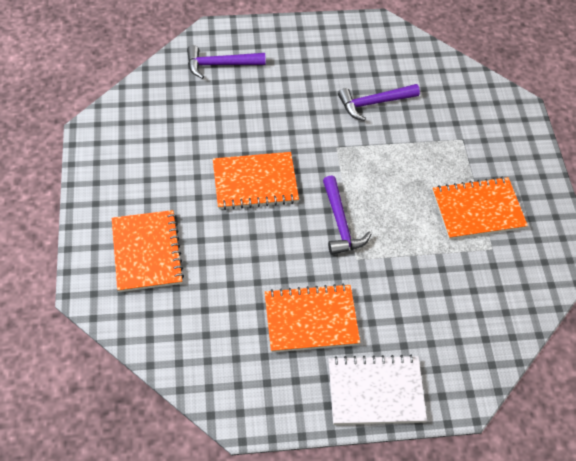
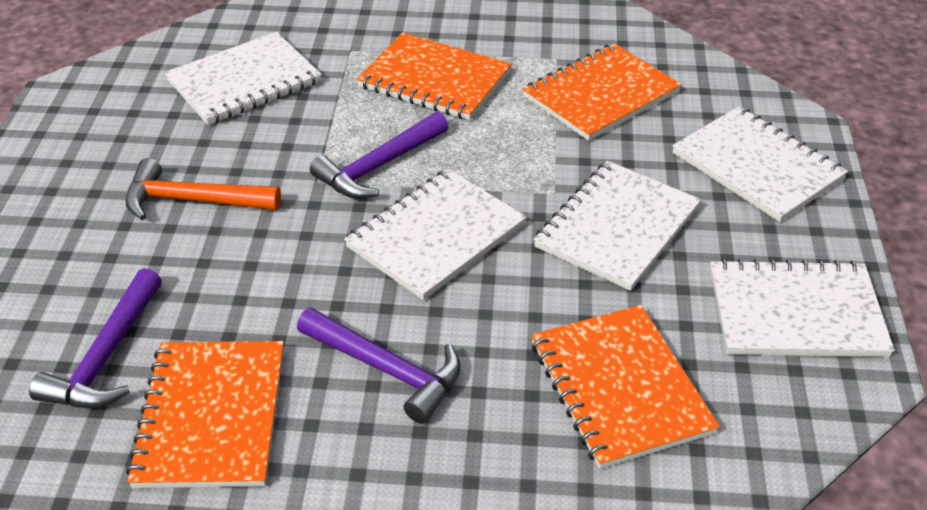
orange hammer: 0 -> 1
white notebook: 1 -> 5

